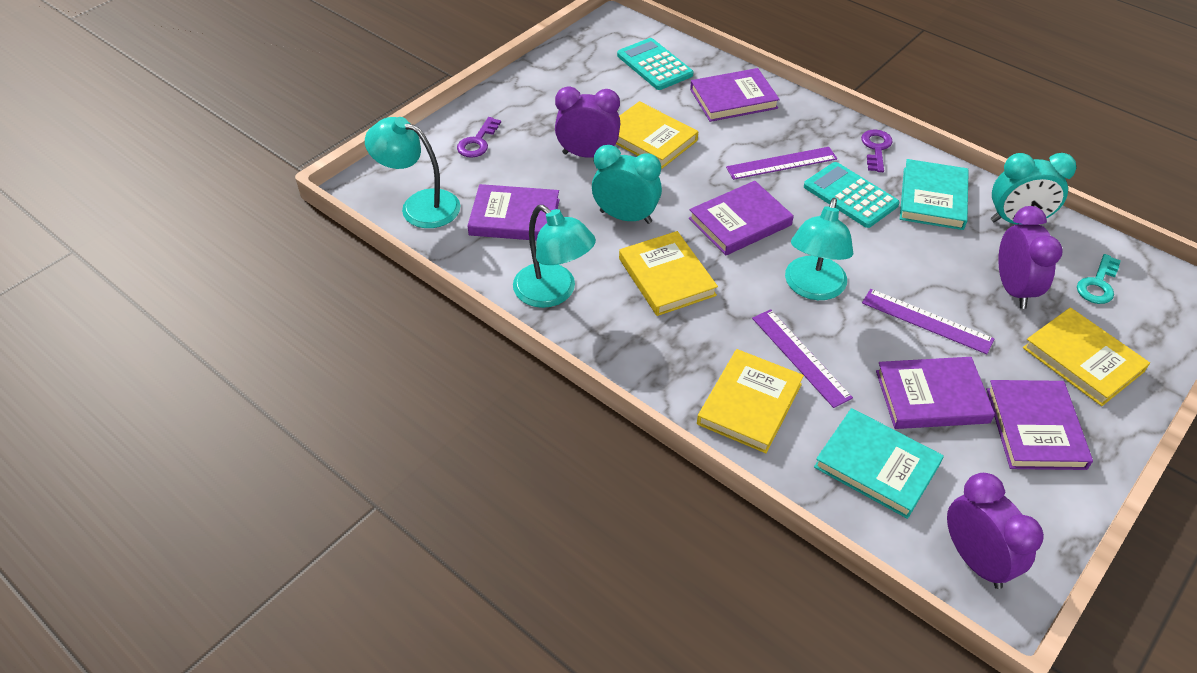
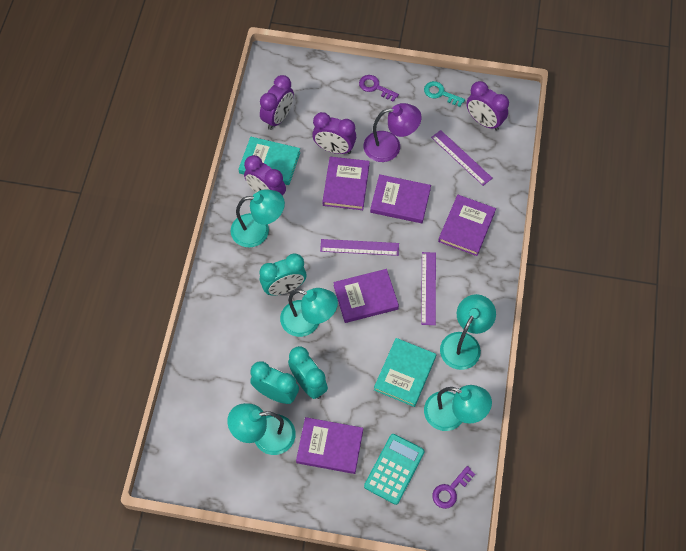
purple clock: 3 -> 4
purple lamp: 0 -> 1
turquoise calculator: 2 -> 1
turquoise clock: 2 -> 3
turquoise lamp: 3 -> 5
yellow book: 4 -> 0

